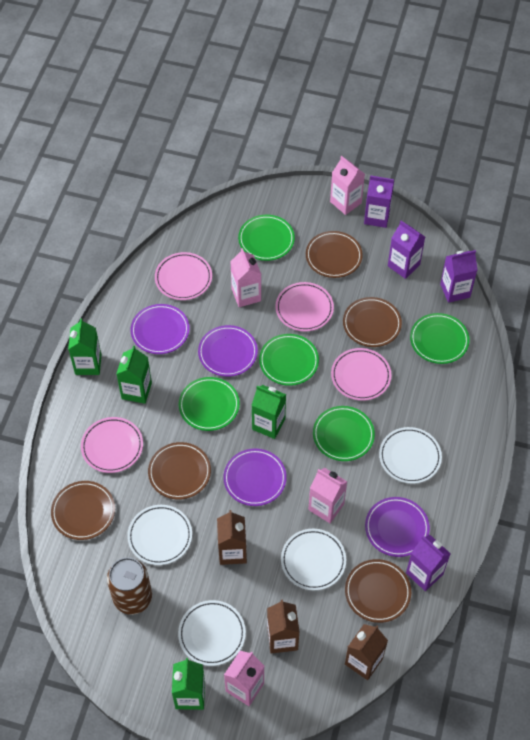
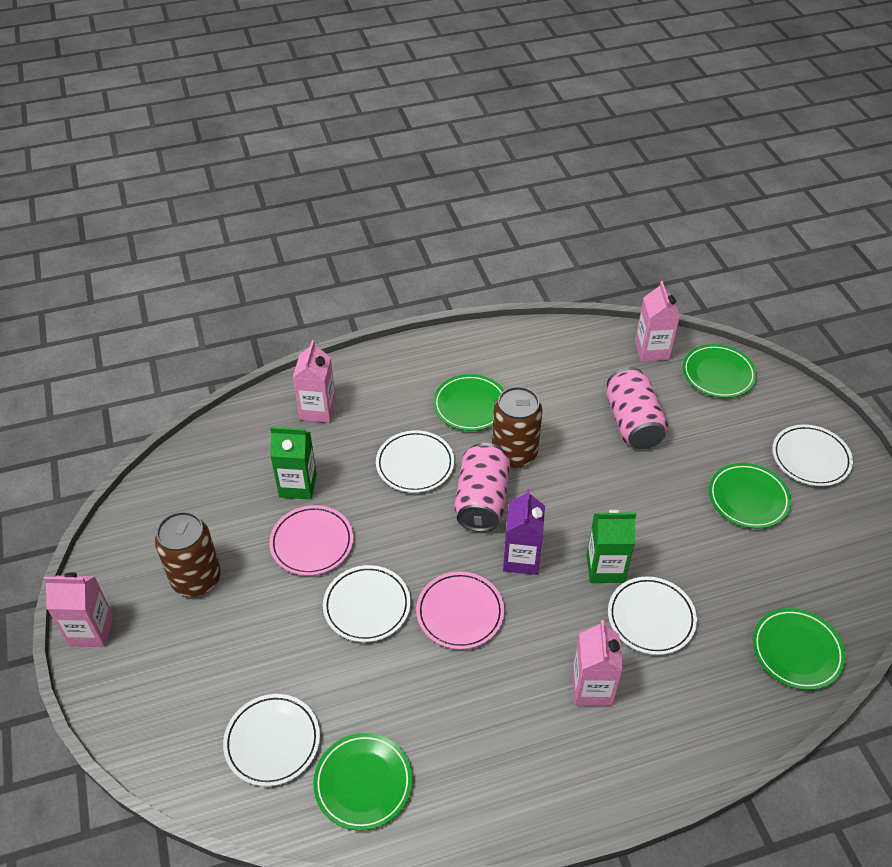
brown can: 1 -> 2
brown carton: 3 -> 0
brown plate: 5 -> 0
green carton: 4 -> 2
pink can: 0 -> 2
pink plate: 4 -> 2
purple carton: 4 -> 1
purple plate: 4 -> 0
white plate: 4 -> 5

